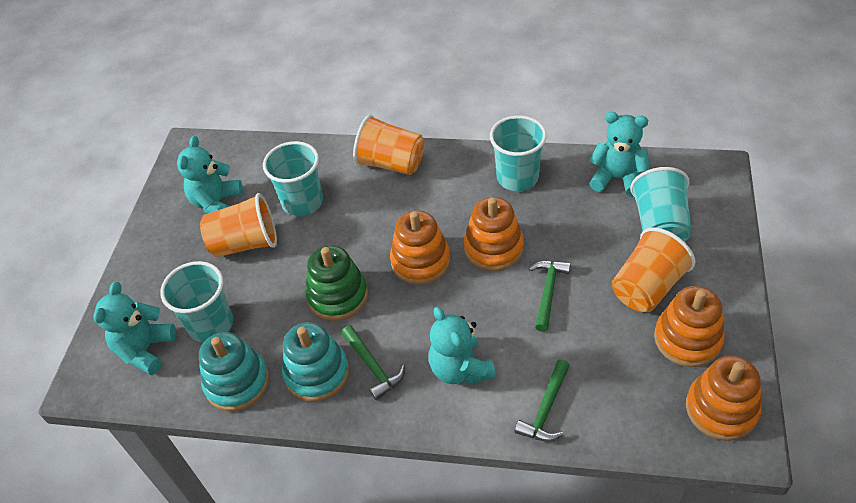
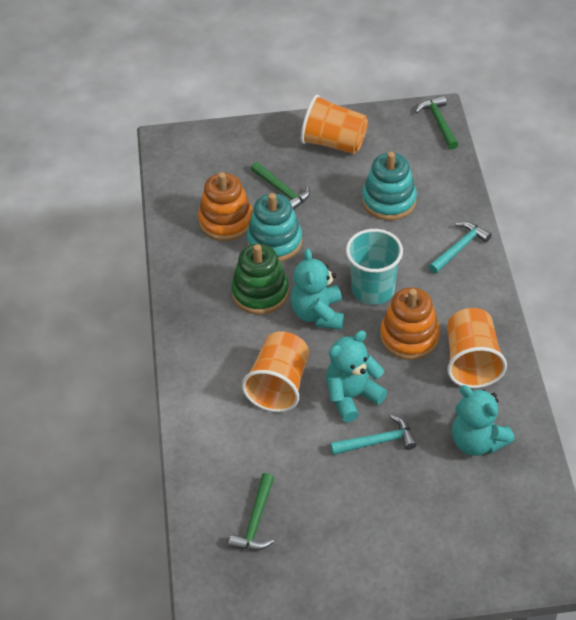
orange stacking toy: 4 -> 2
turquoise cup: 4 -> 1
turquoise hammer: 0 -> 2
turquoise teddy bear: 4 -> 3

